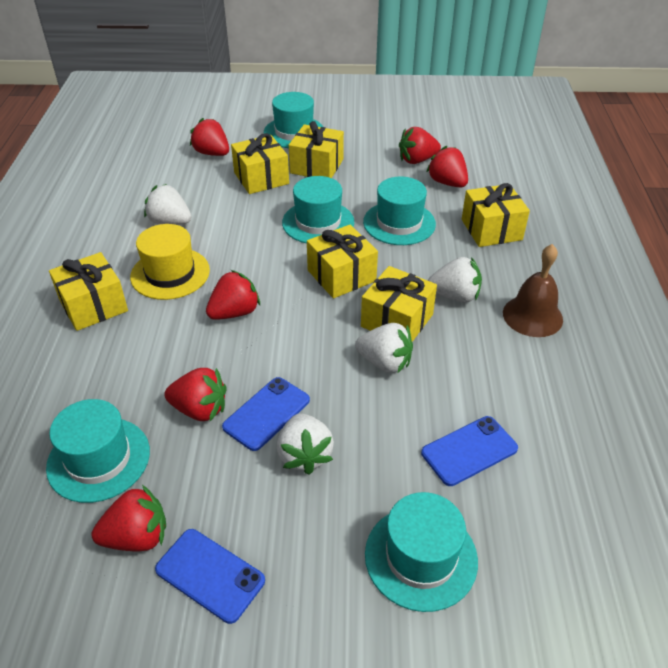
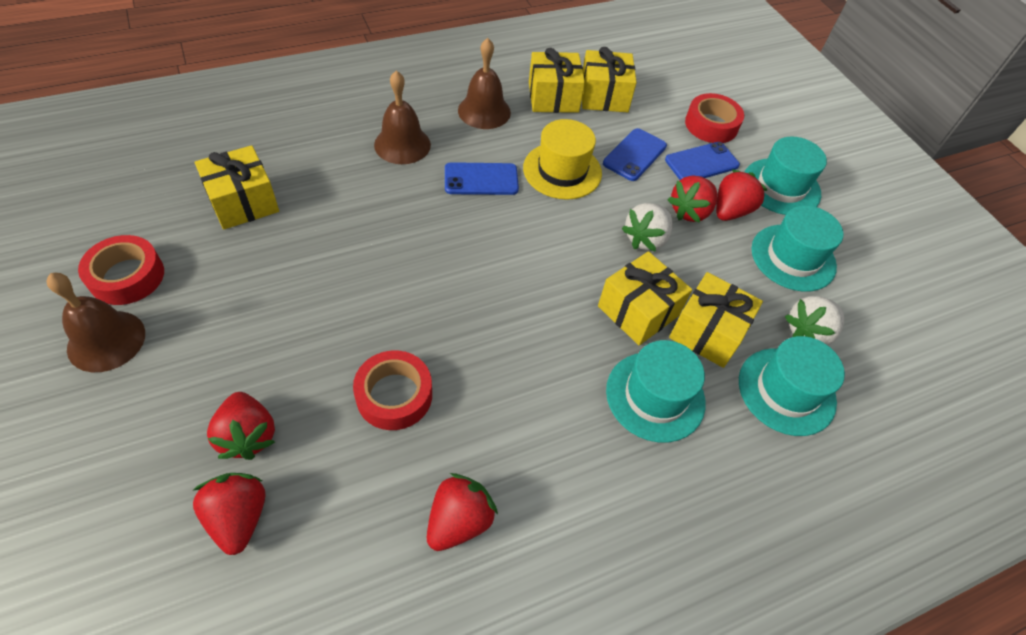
brown bell: 1 -> 3
red strawberry: 6 -> 5
red tape: 0 -> 3
turquoise hat: 5 -> 4
white strawberry: 4 -> 2
yellow gift: 6 -> 5

